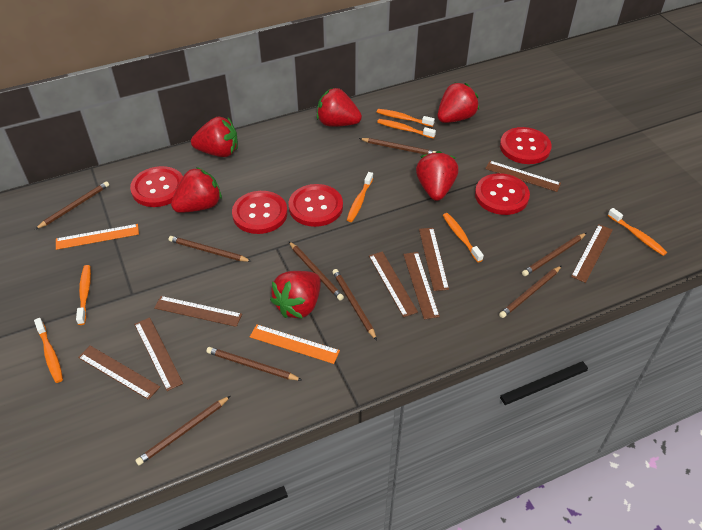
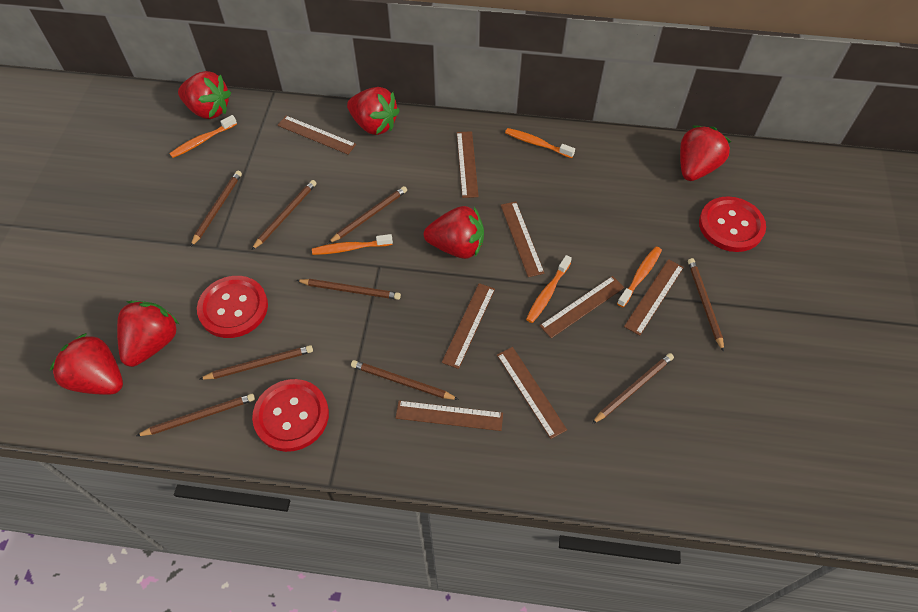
orange ruler: 2 -> 0
orange toothbrush: 7 -> 5
red button: 5 -> 3

